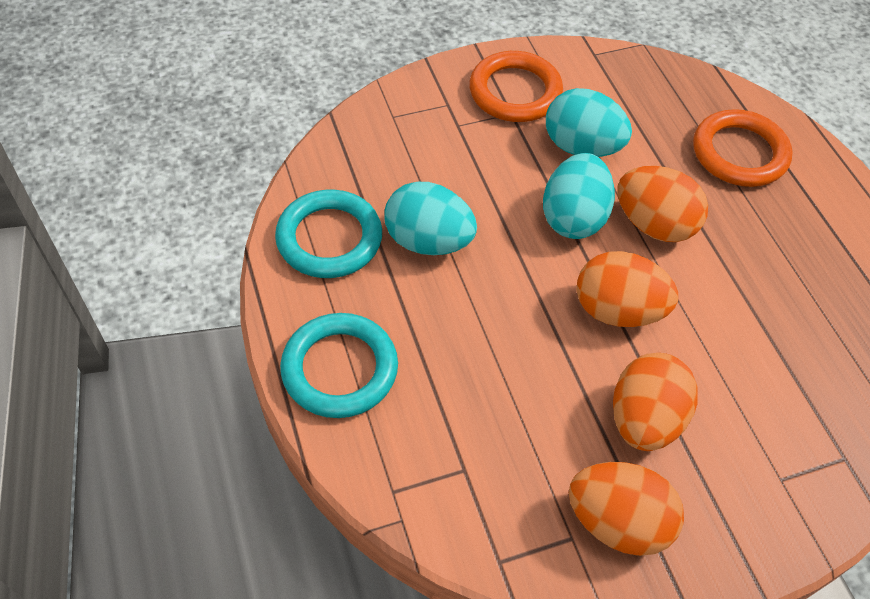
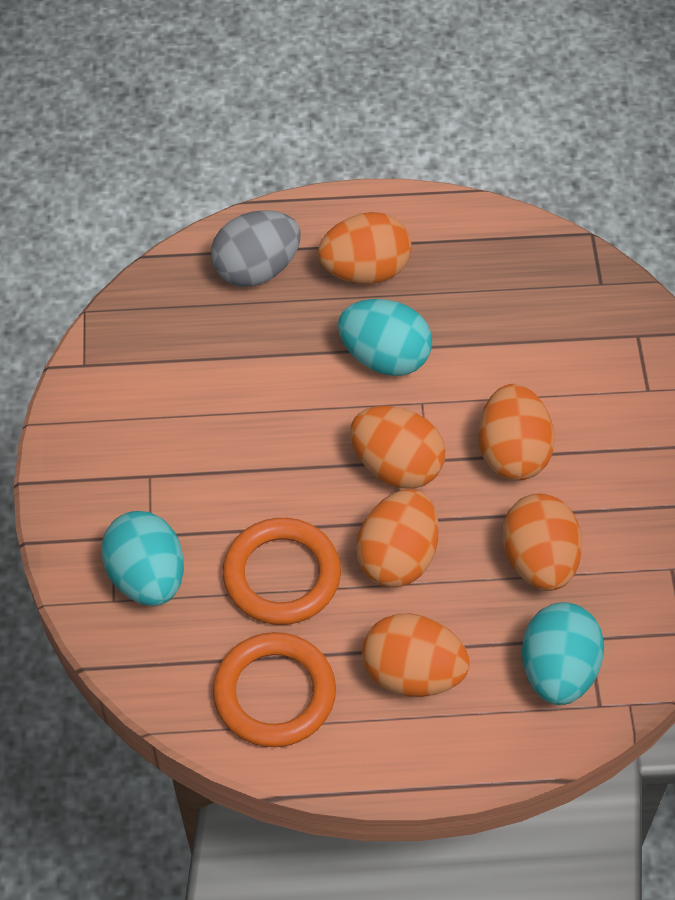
grey egg: 0 -> 1
orange egg: 4 -> 6
turquoise ring: 2 -> 0

